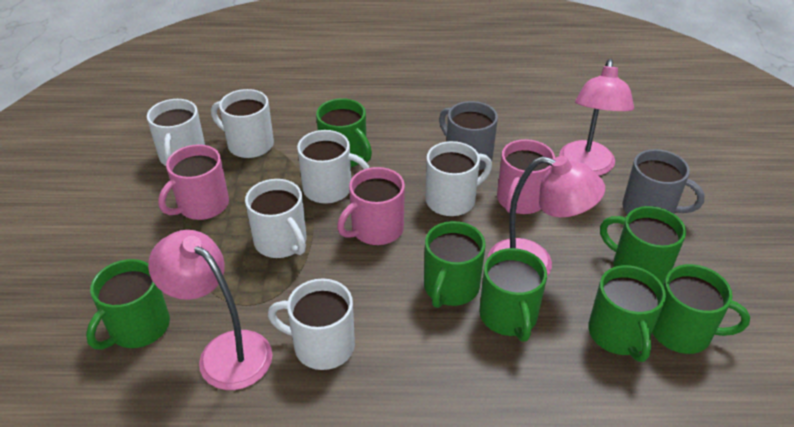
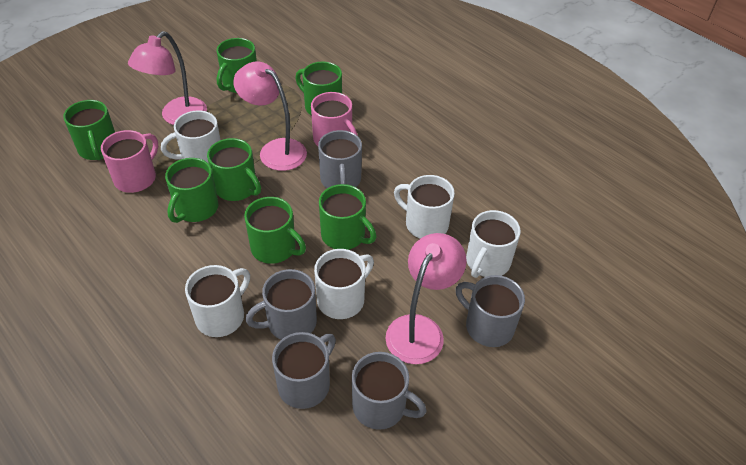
grey mug: 2 -> 5
pink mug: 3 -> 2
white mug: 6 -> 5

